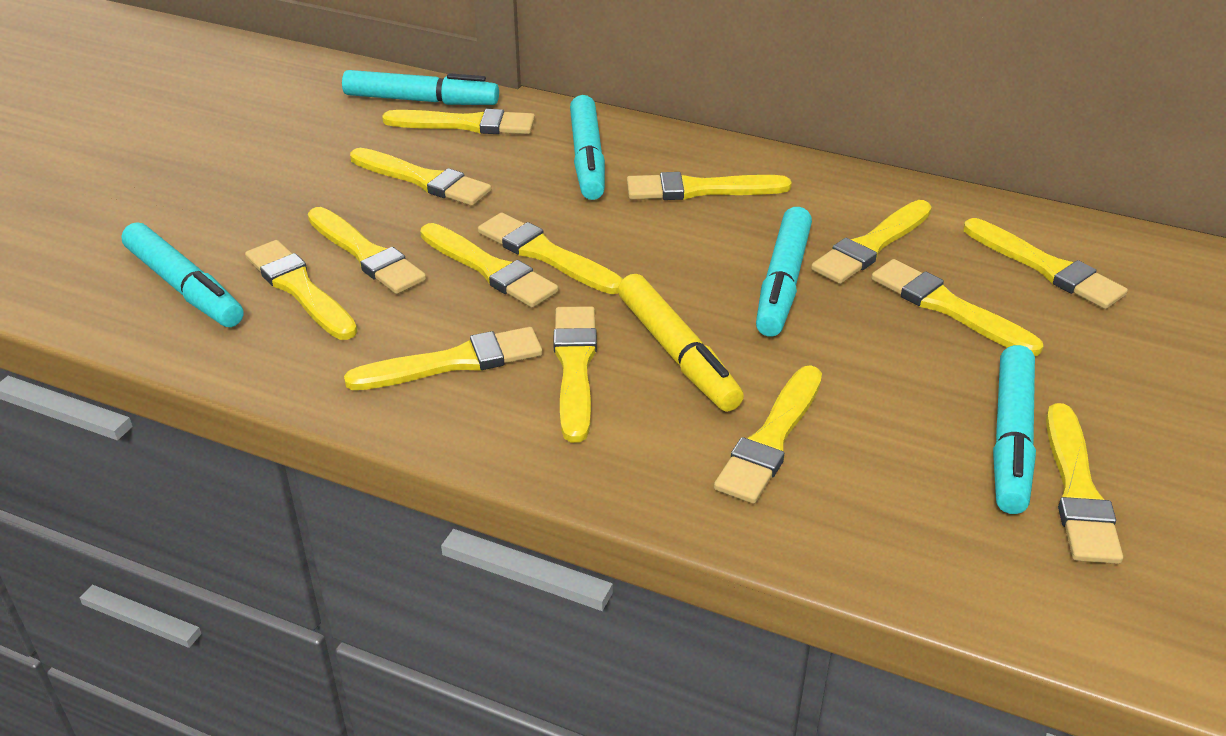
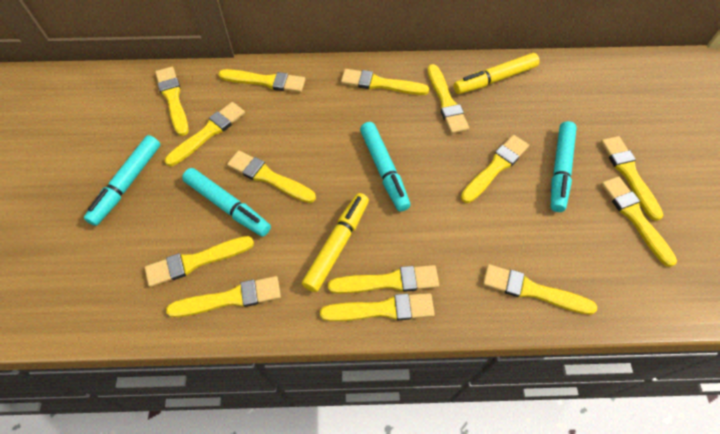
turquoise marker: 5 -> 4
yellow marker: 1 -> 2

